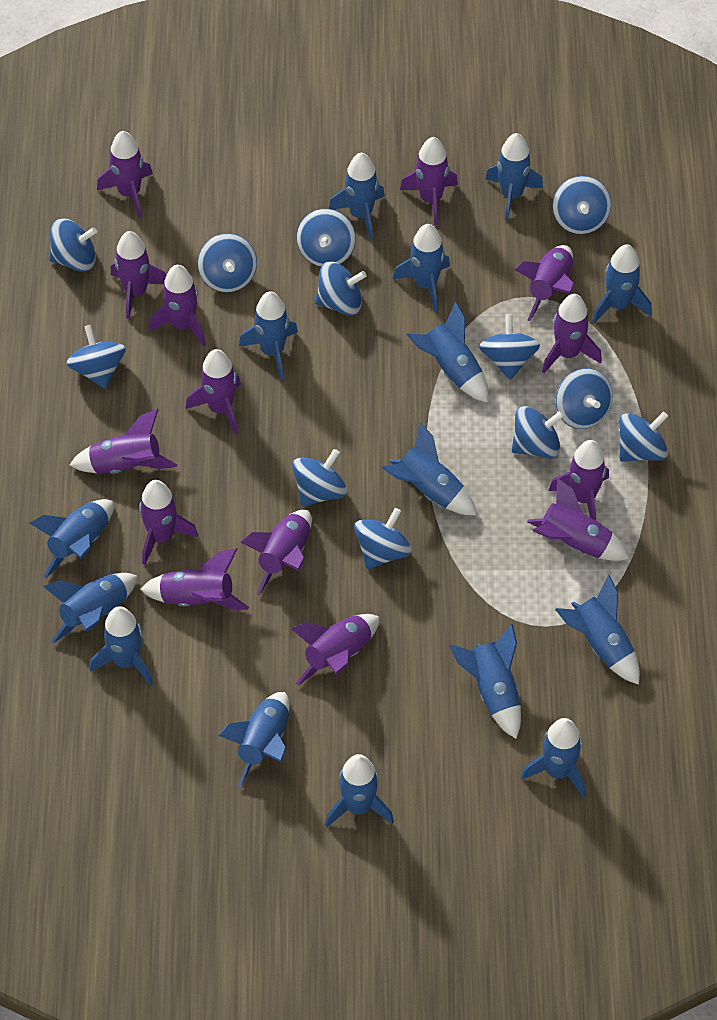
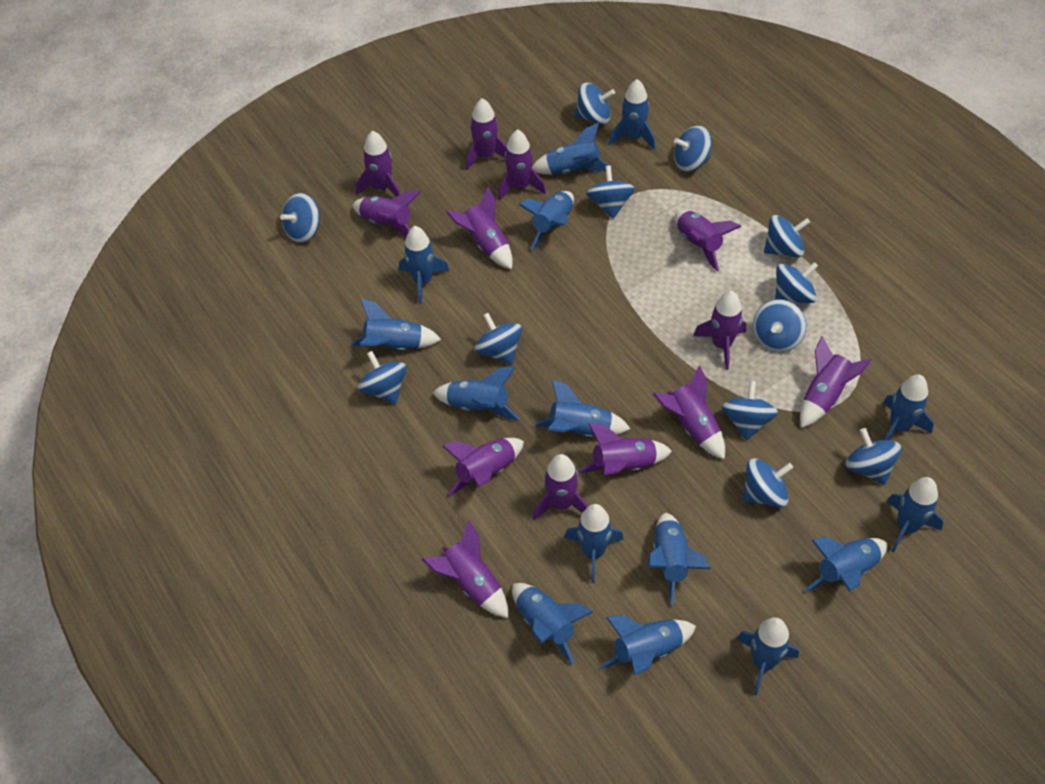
purple rocket: 14 -> 13

